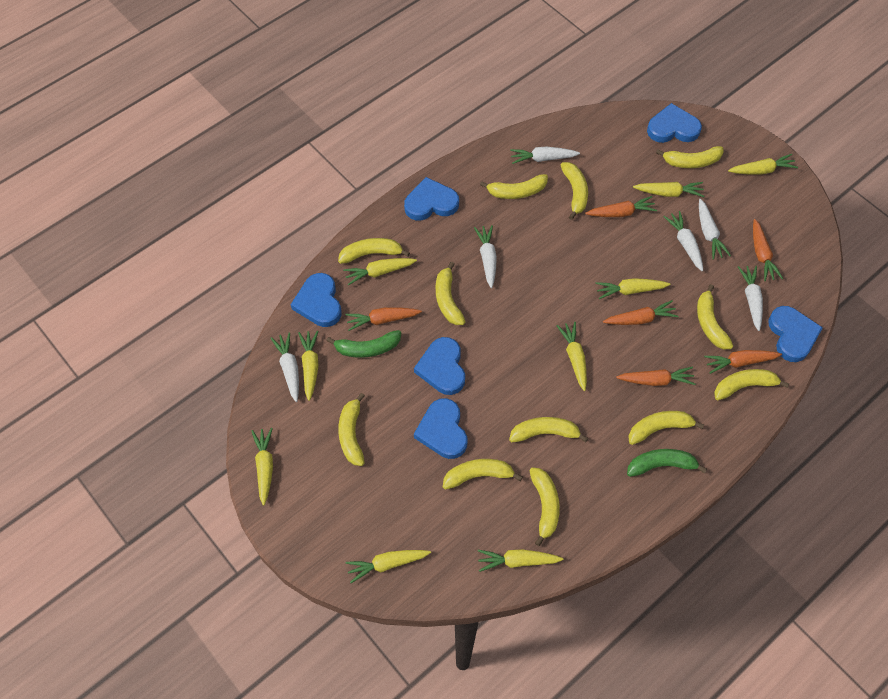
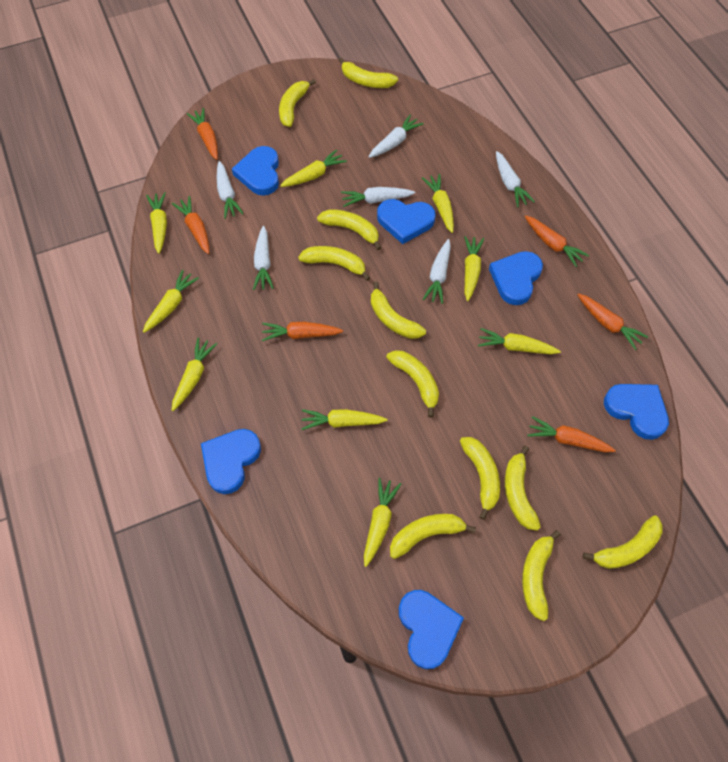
green banana: 2 -> 0
yellow banana: 12 -> 11

